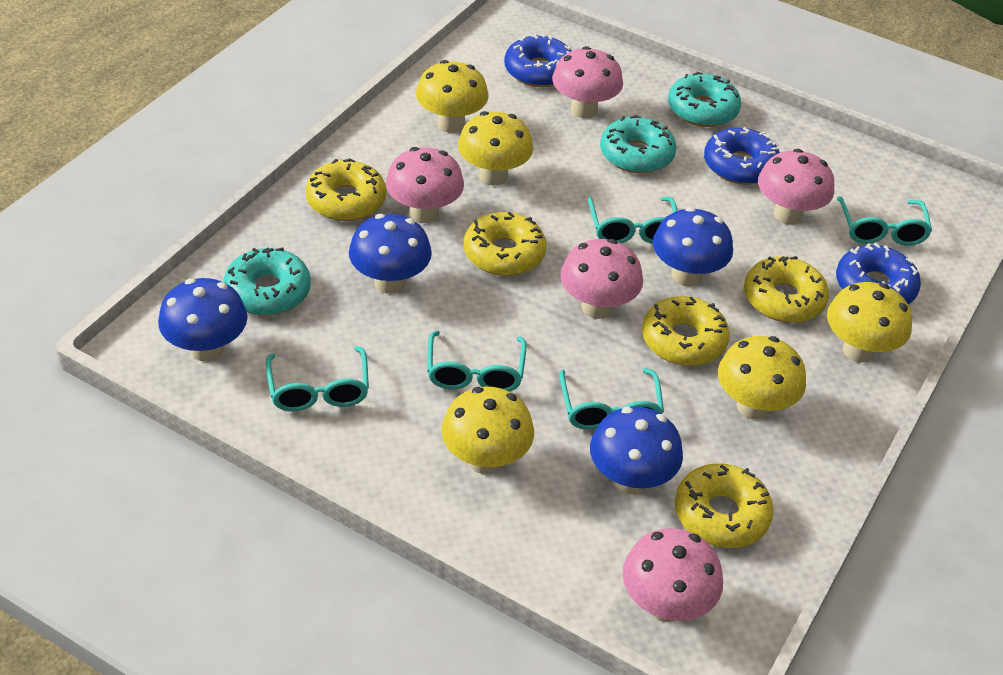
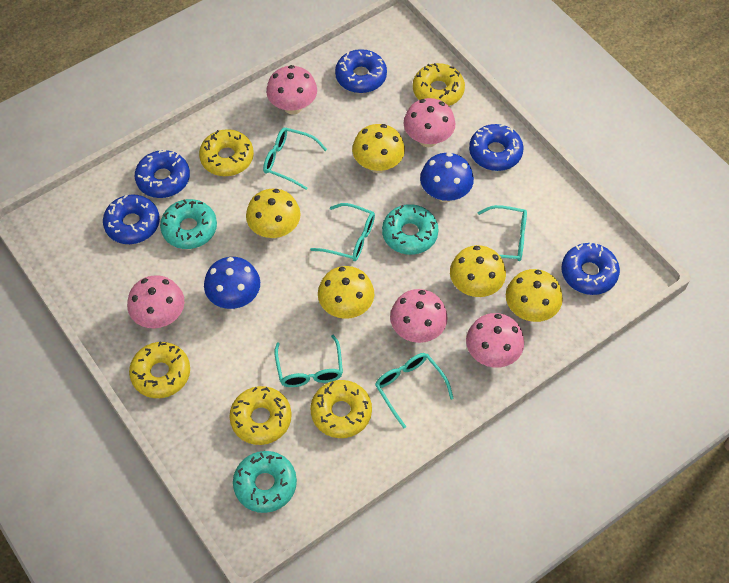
blue donut: 3 -> 5
blue mushroom: 4 -> 2

